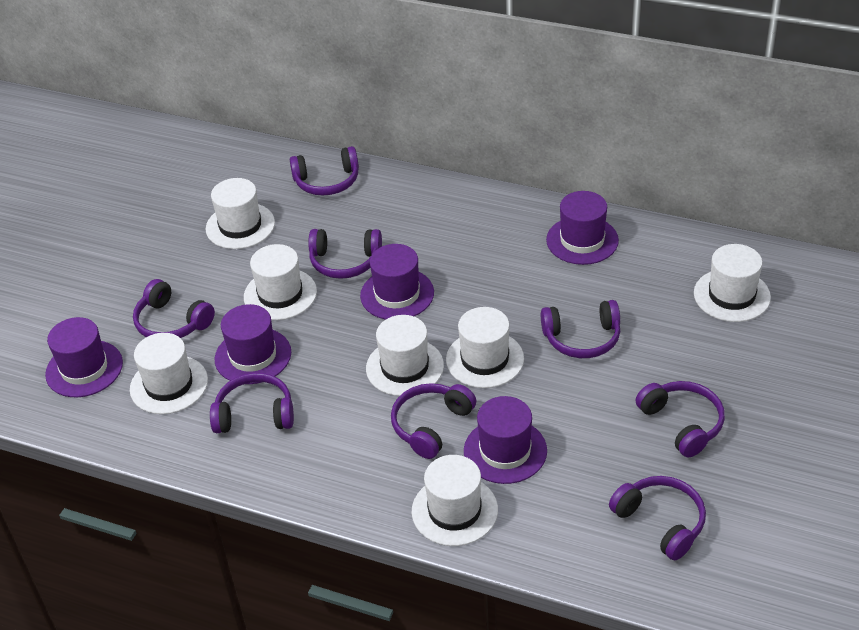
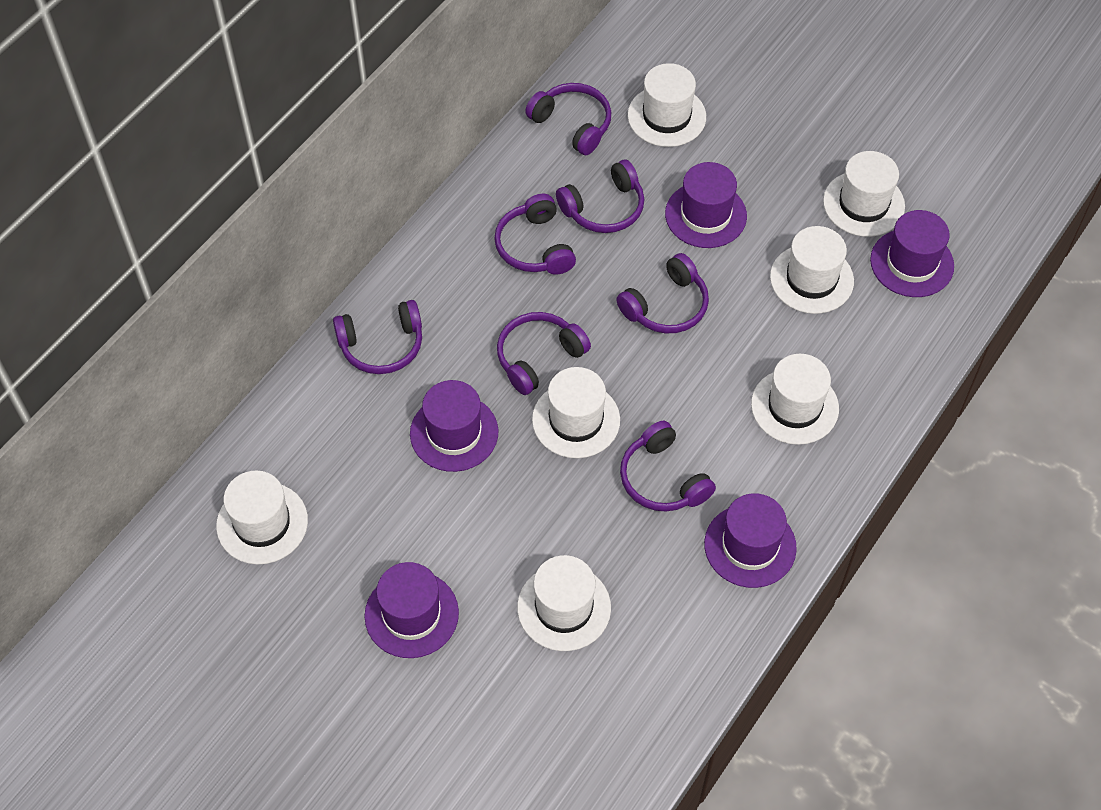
purple headphones: 8 -> 7

